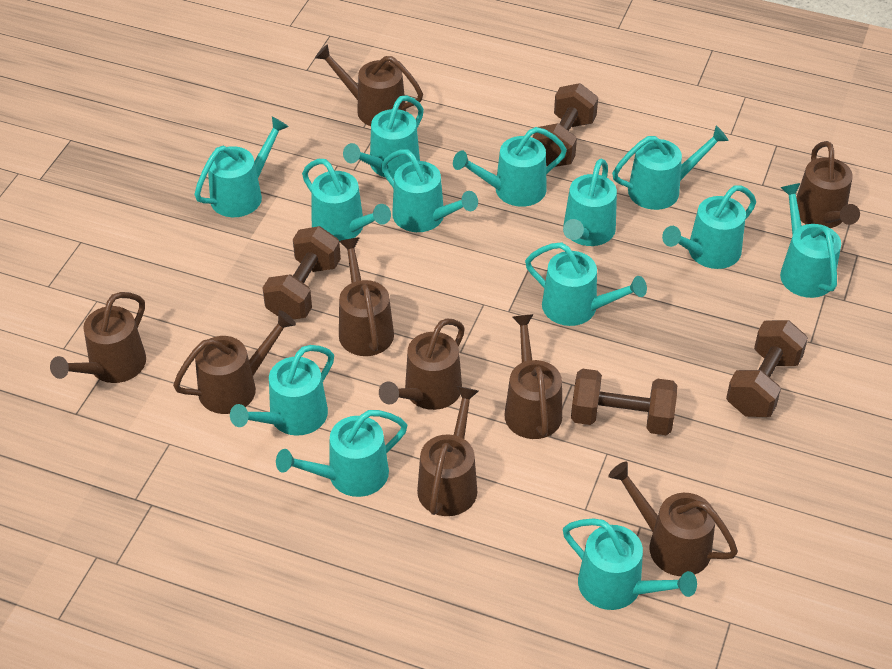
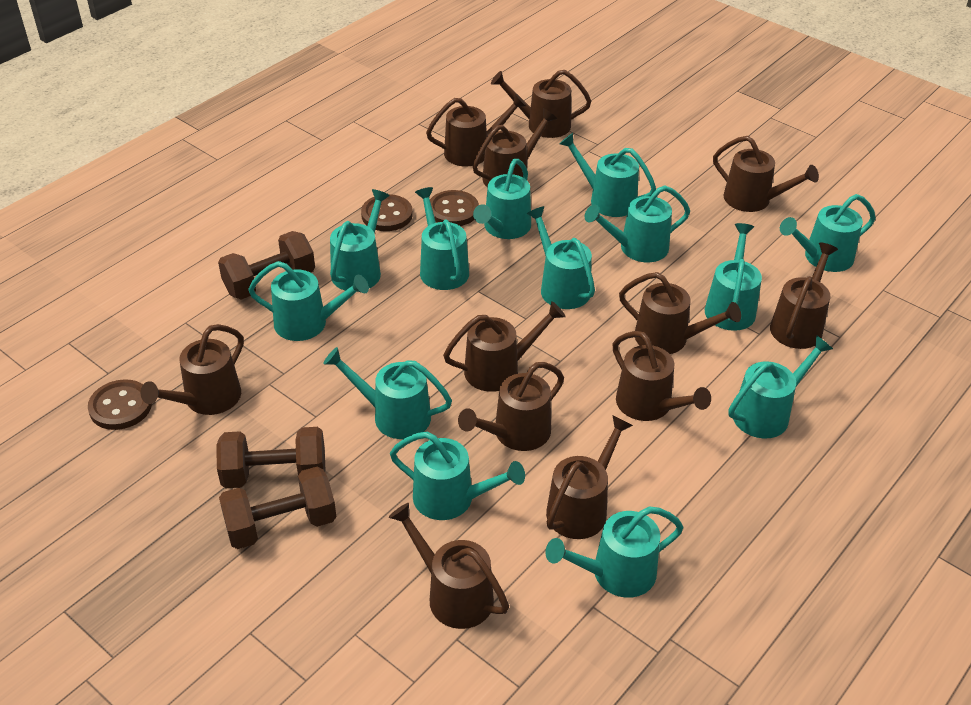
brown button: 0 -> 3
brown dumbbell: 4 -> 3
brown watering can: 9 -> 12

